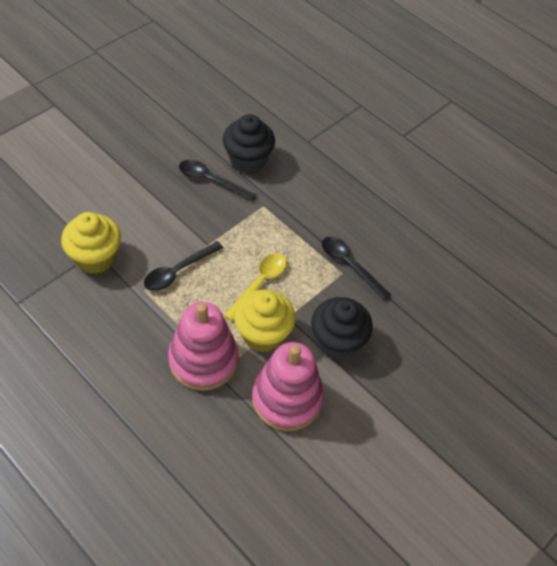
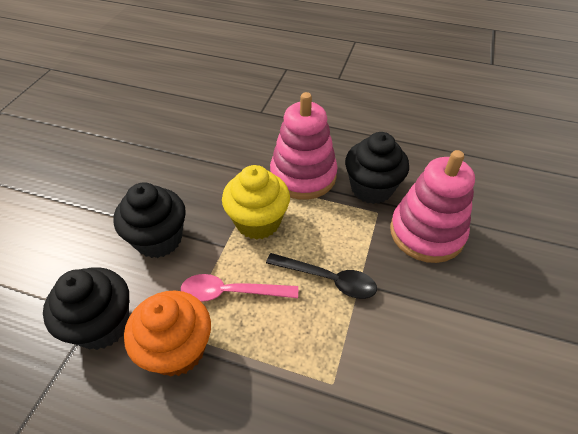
black cupcake: 2 -> 3
black spoon: 3 -> 1
orange cupcake: 0 -> 1
pink spoon: 0 -> 1
yellow cupcake: 2 -> 1
yellow spoon: 1 -> 0

